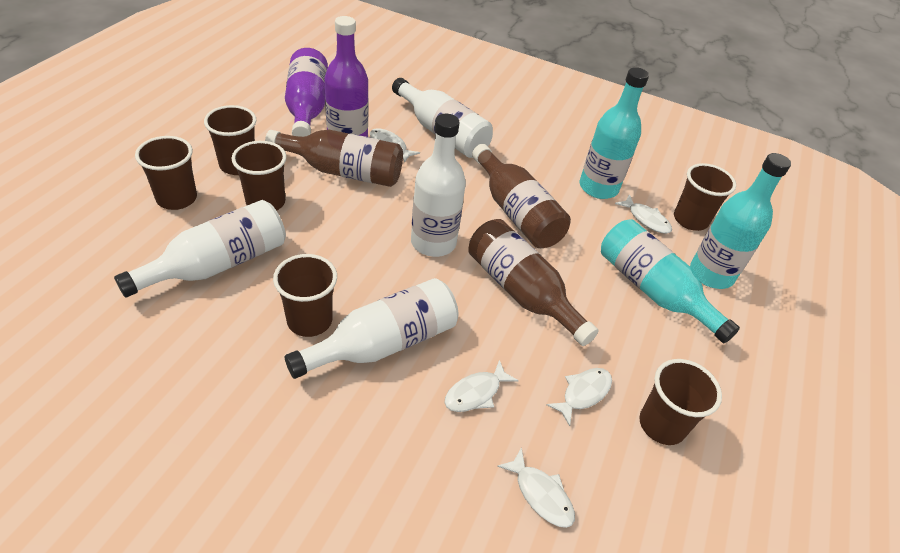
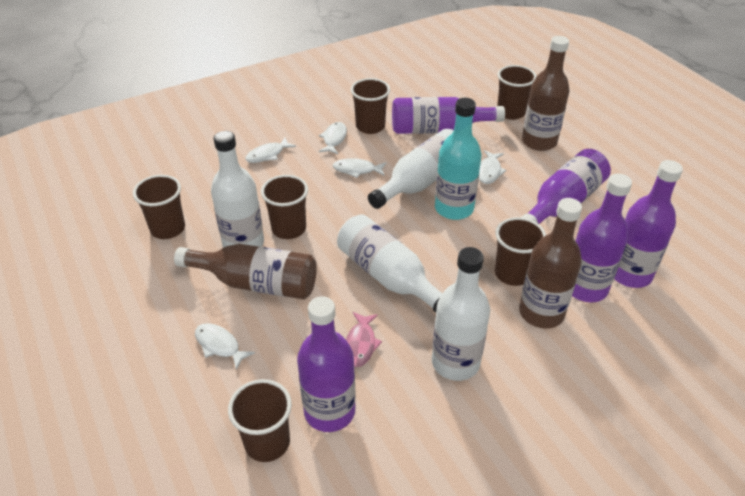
pink fish: 0 -> 1
purple bottle: 2 -> 5
turquoise bottle: 3 -> 1

